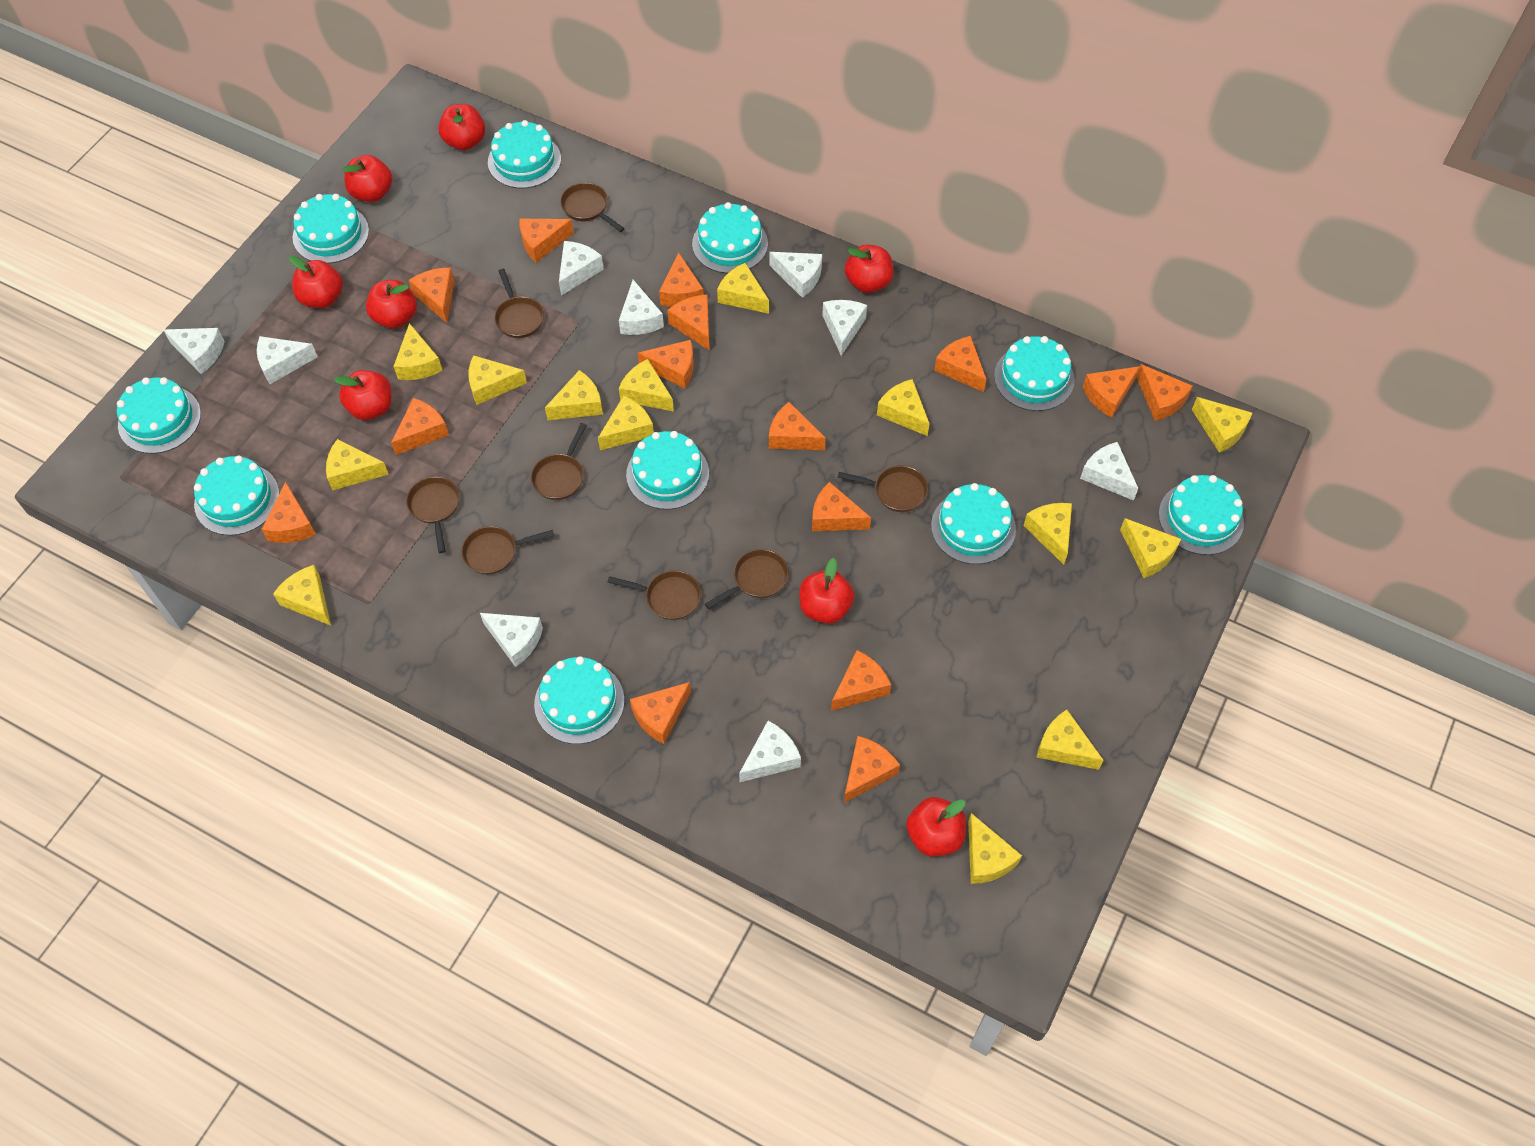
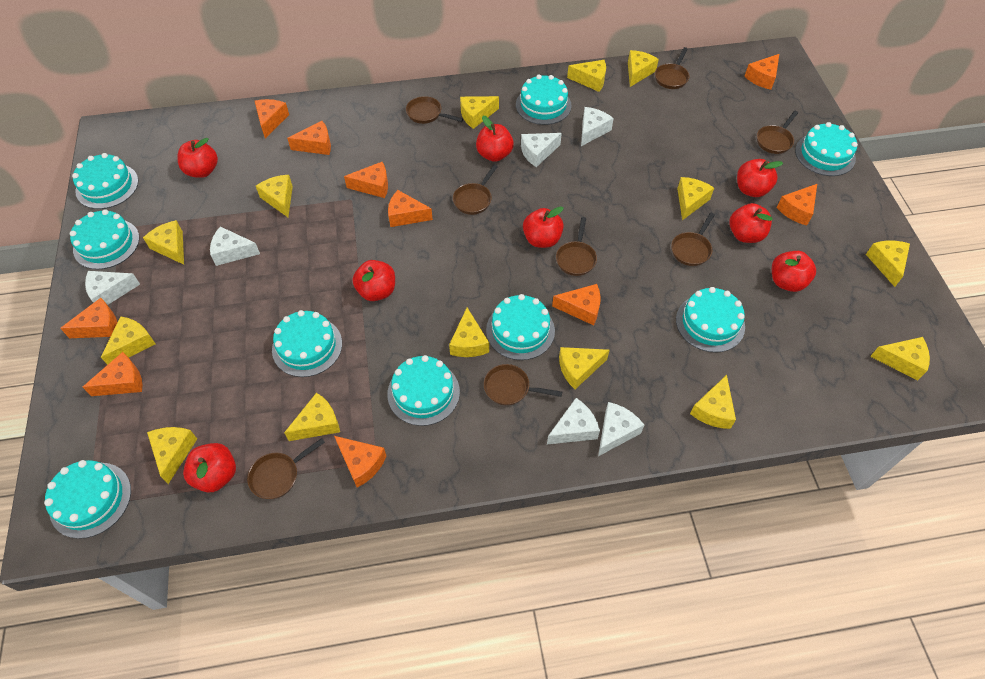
orange cheese: 15 -> 10
turquoise cake: 10 -> 9
white cheese: 9 -> 6

